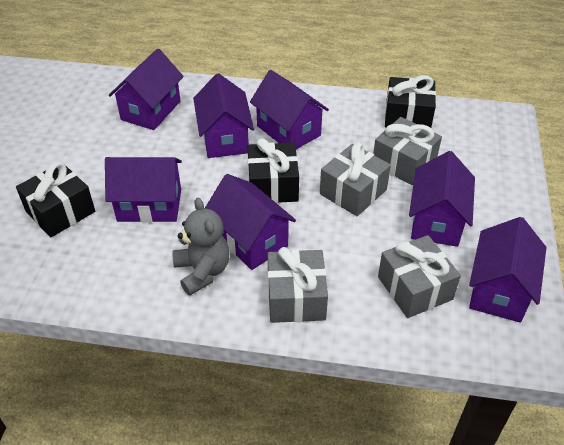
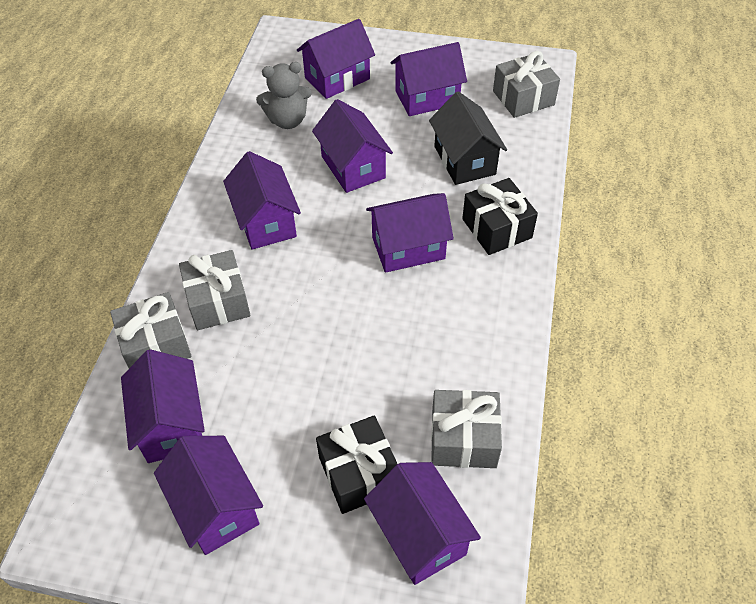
black gift: 3 -> 2
black house: 0 -> 1
purple house: 7 -> 8

